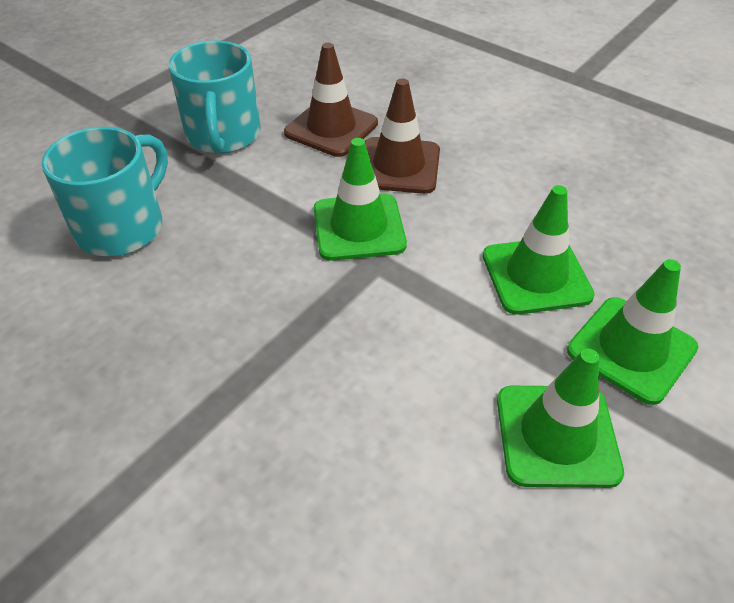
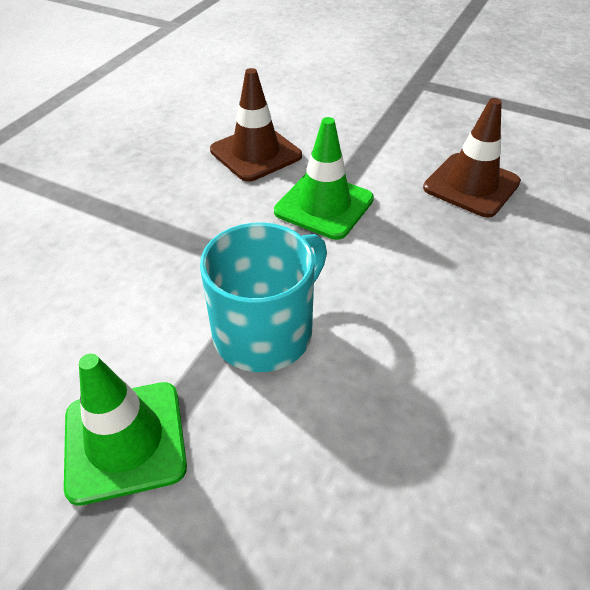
green traffic cone: 4 -> 2
turquoise mug: 2 -> 1

